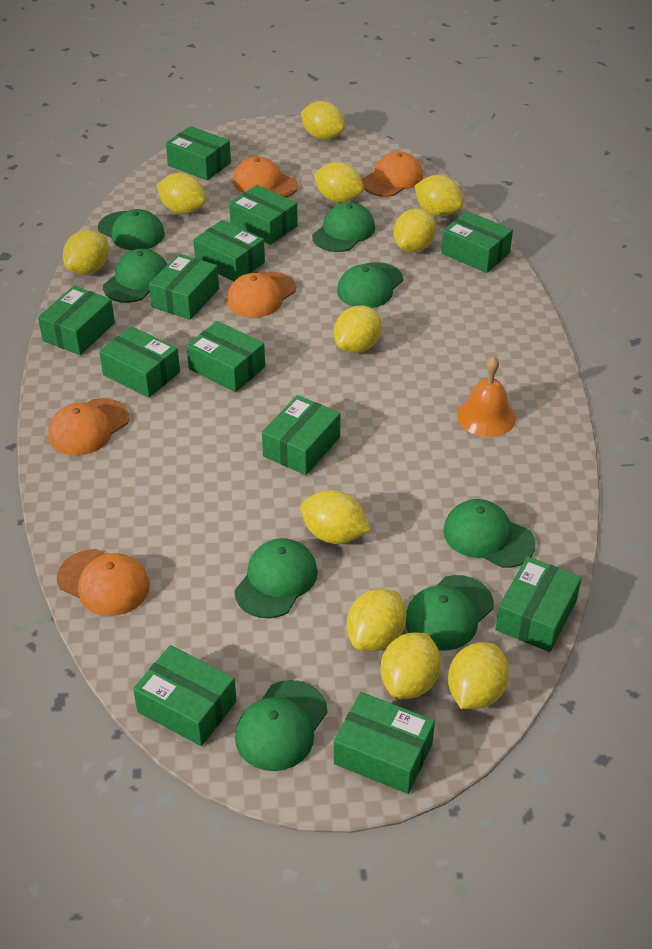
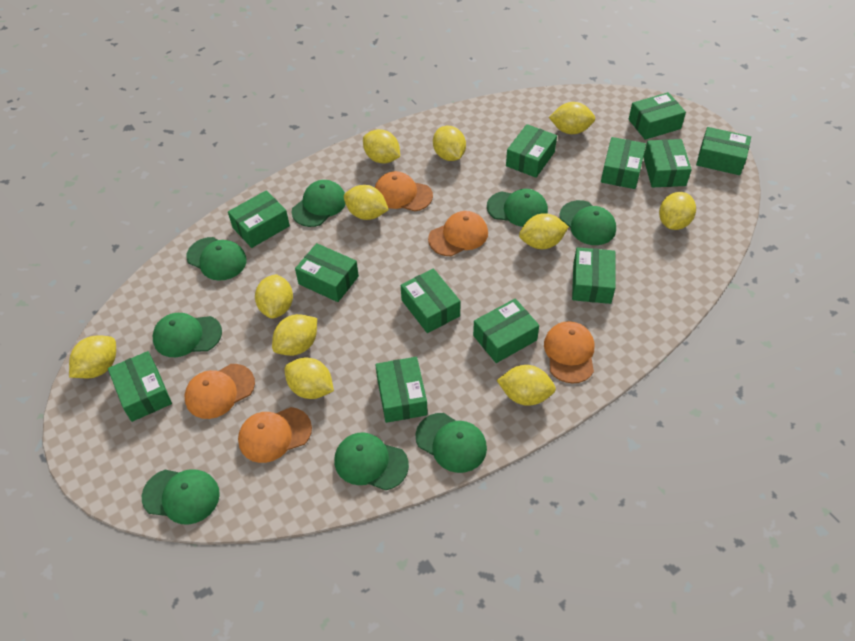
orange bell: 1 -> 0

